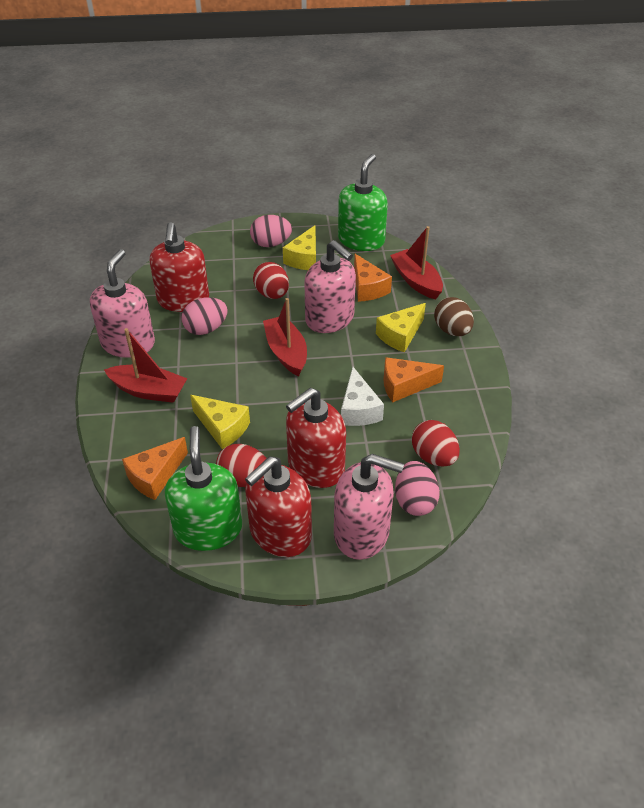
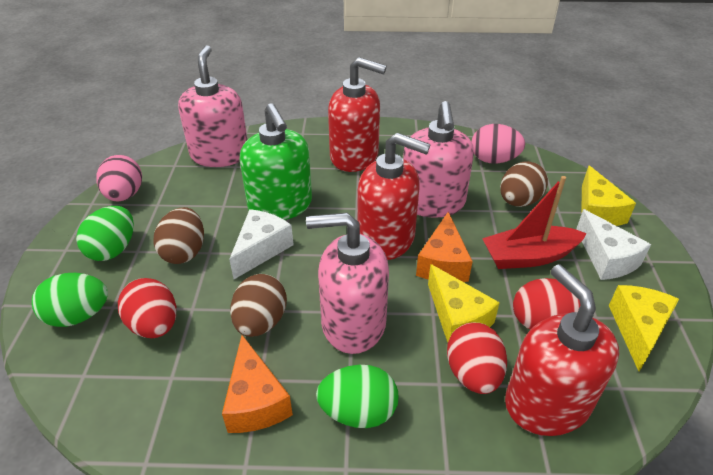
brown egg: 1 -> 3
green egg: 0 -> 3
green soap dispenser: 2 -> 1
orange cheese: 3 -> 2
pink egg: 3 -> 2
red boat: 3 -> 1
white cheese: 1 -> 2

